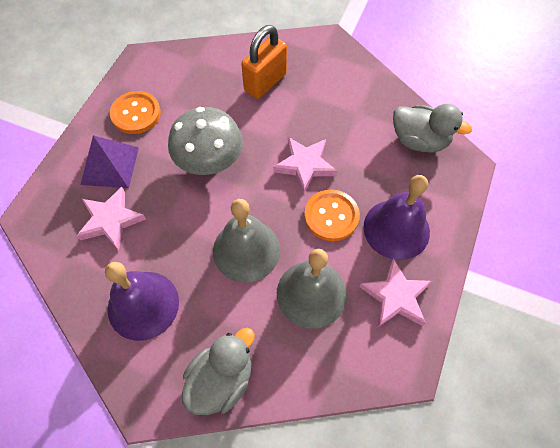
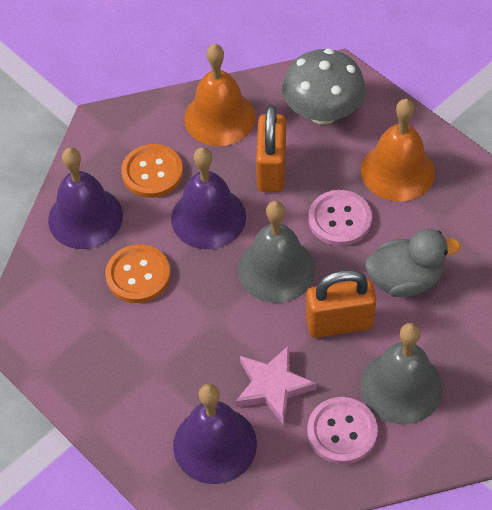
grey duck: 2 -> 1
orange bell: 0 -> 2
orange padlock: 1 -> 2
pink button: 0 -> 2
pink star: 3 -> 1
purple bell: 2 -> 3
purple pyramid: 1 -> 0

